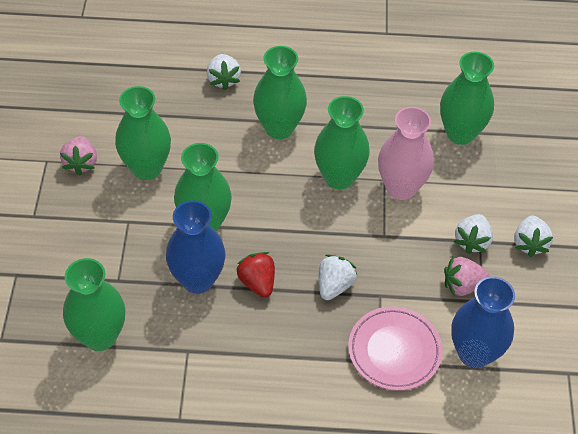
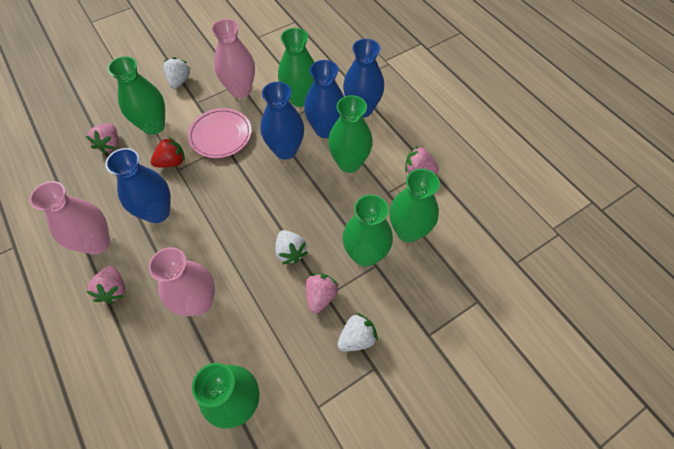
blue vase: 2 -> 4
pink strawberry: 2 -> 4
pink vase: 1 -> 3
white strawberry: 4 -> 3

